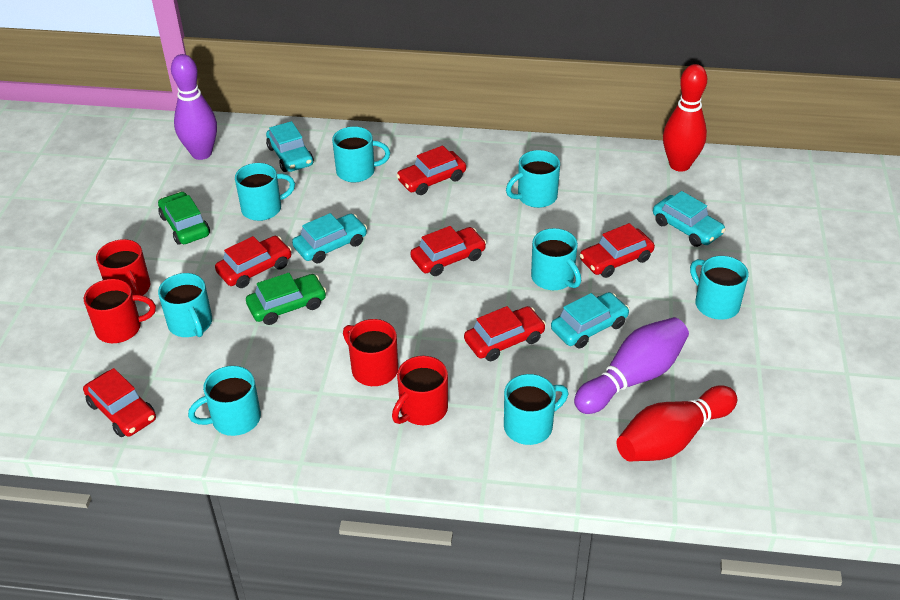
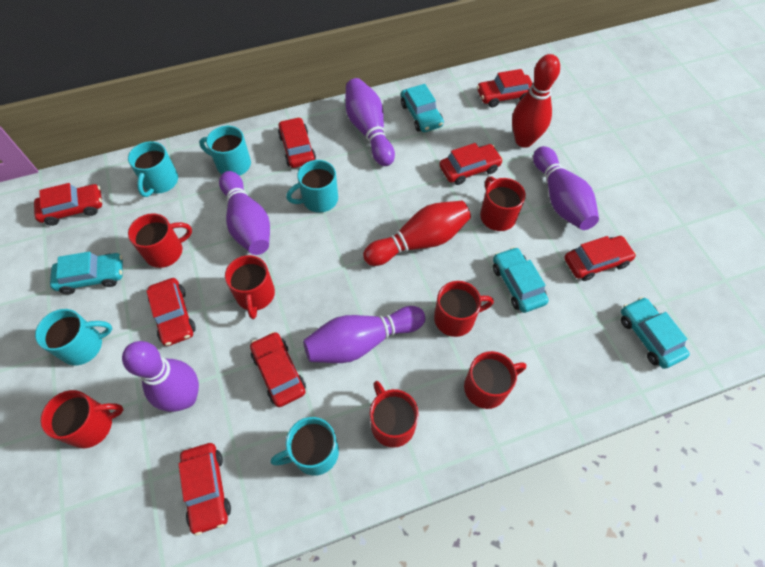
green car: 2 -> 0
purple bowling pin: 2 -> 5
red car: 6 -> 8
red mug: 4 -> 7
turquoise mug: 8 -> 5

